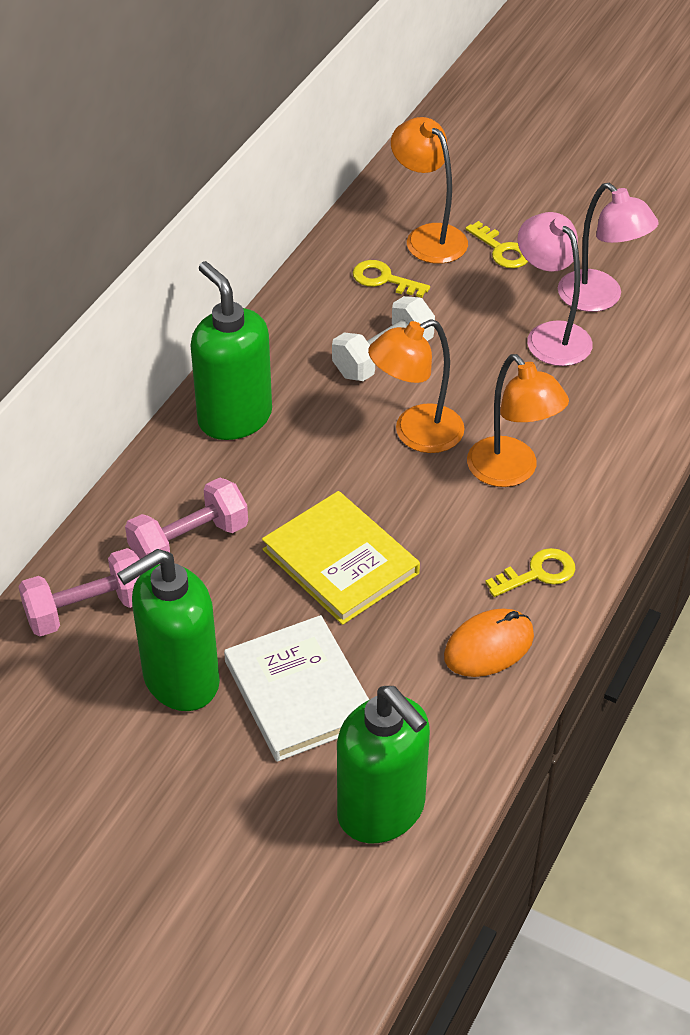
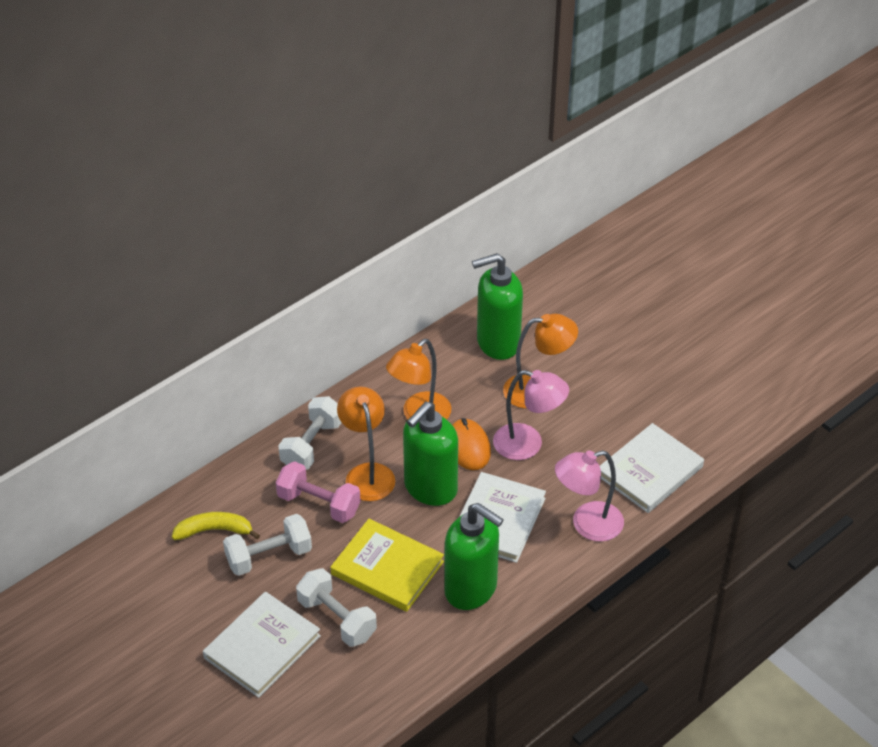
pink dumbbell: 2 -> 1
white book: 1 -> 3
white dumbbell: 1 -> 3
yellow banana: 0 -> 1
yellow key: 3 -> 0

